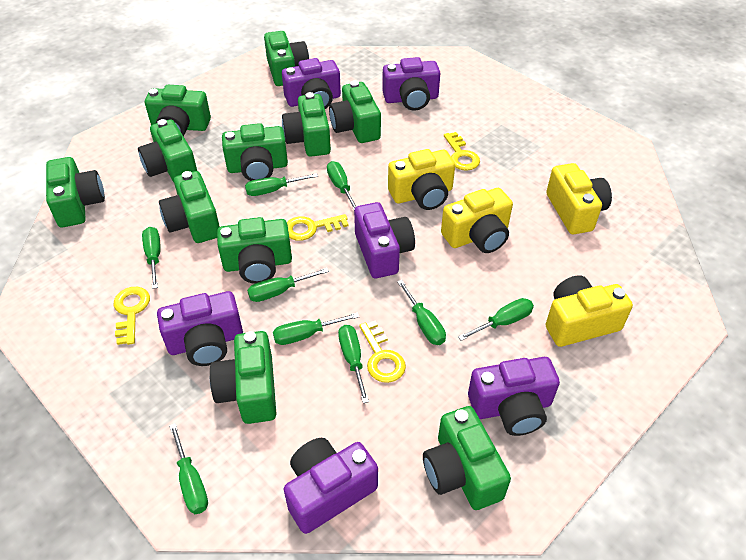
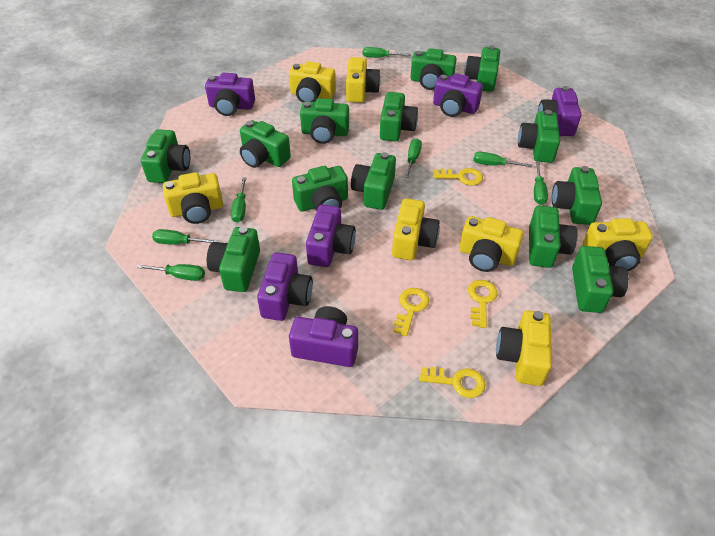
green camera: 11 -> 13
green screwdriver: 9 -> 7
yellow camera: 4 -> 7

